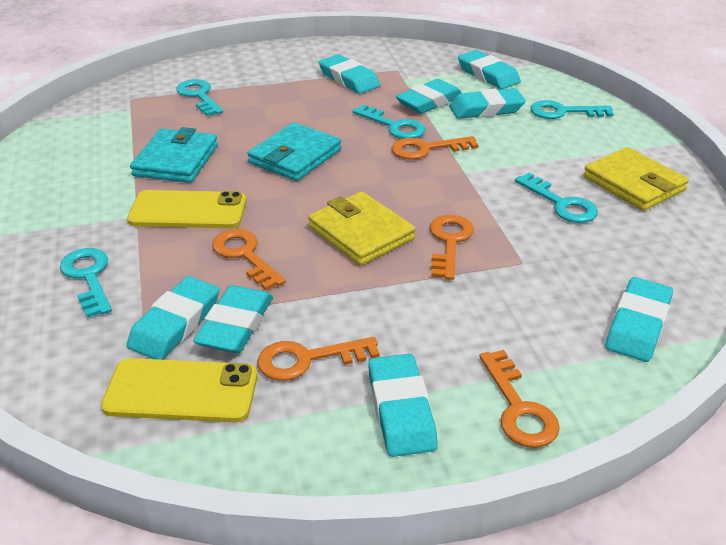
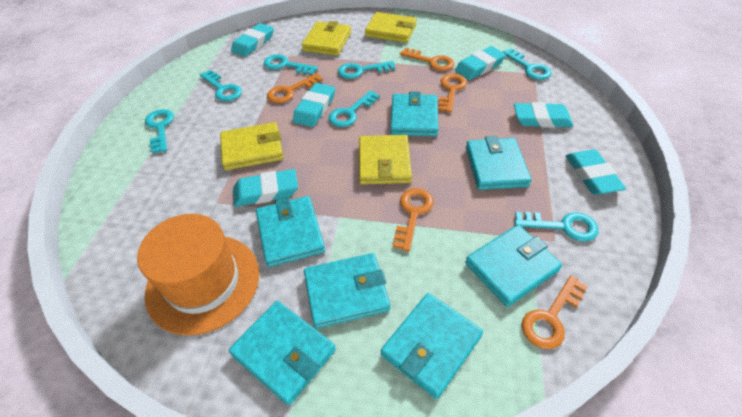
orange hat: 0 -> 1
turquoise eraser: 8 -> 6
turquoise key: 5 -> 7
turquoise wallet: 2 -> 7
yellow phone: 2 -> 0
yellow wallet: 2 -> 4

